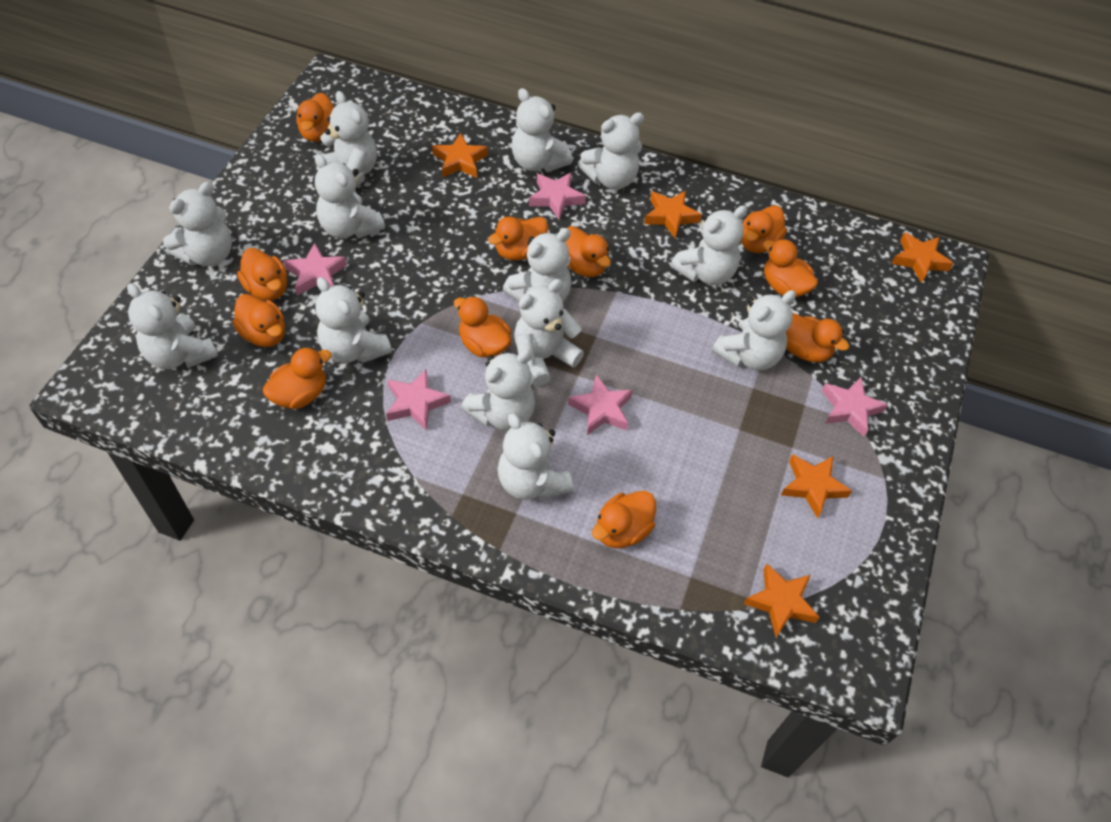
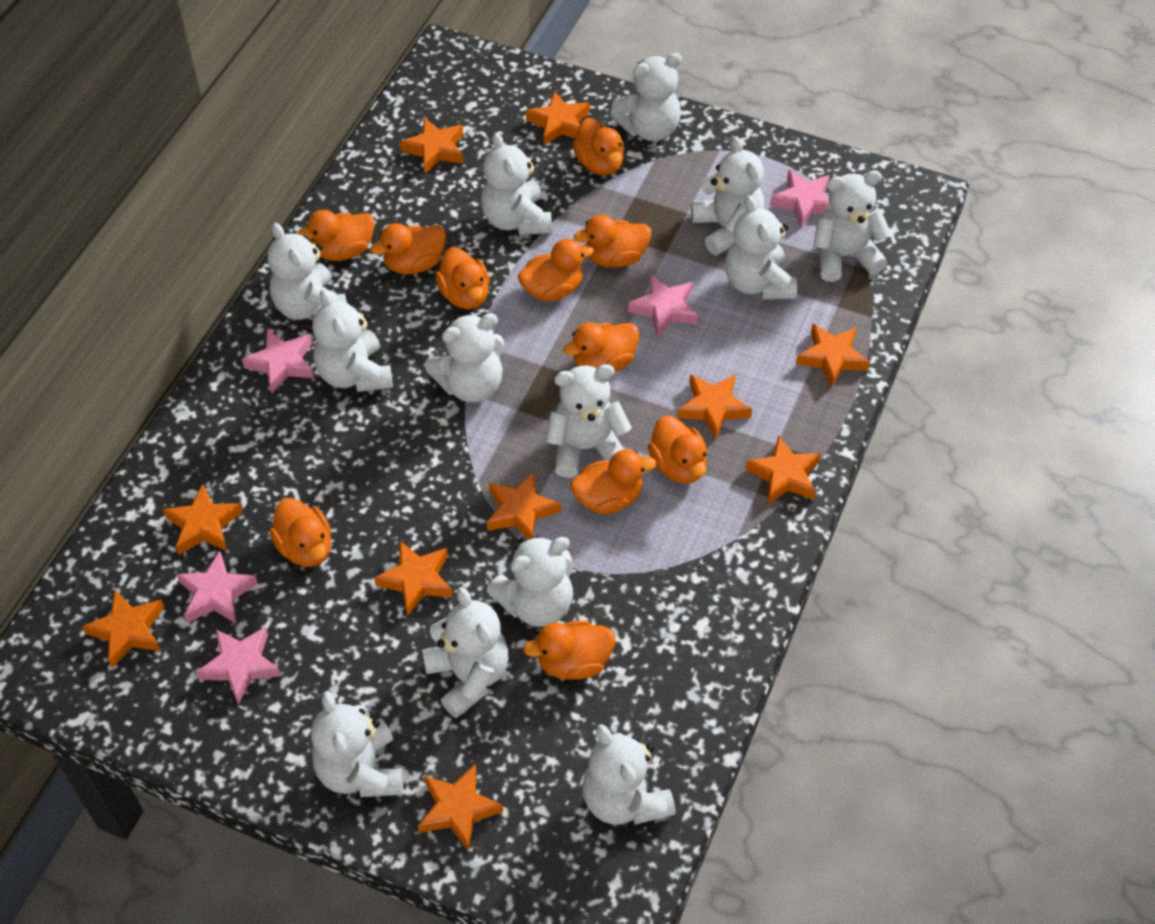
orange star: 5 -> 10

